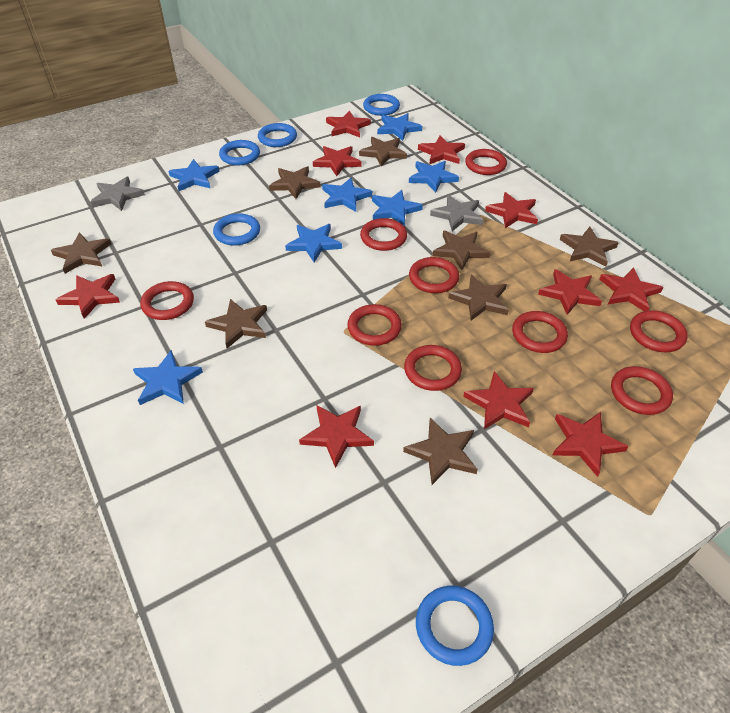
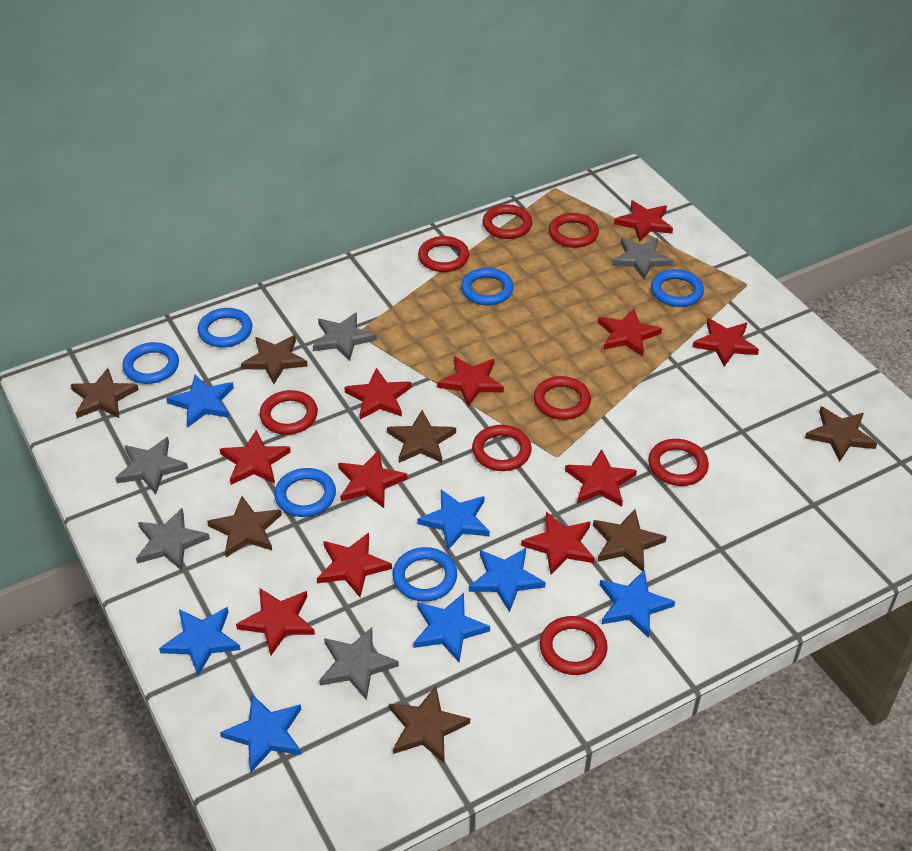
blue ring: 5 -> 6
brown star: 8 -> 7
grey star: 2 -> 5
red ring: 9 -> 8
red star: 10 -> 11

